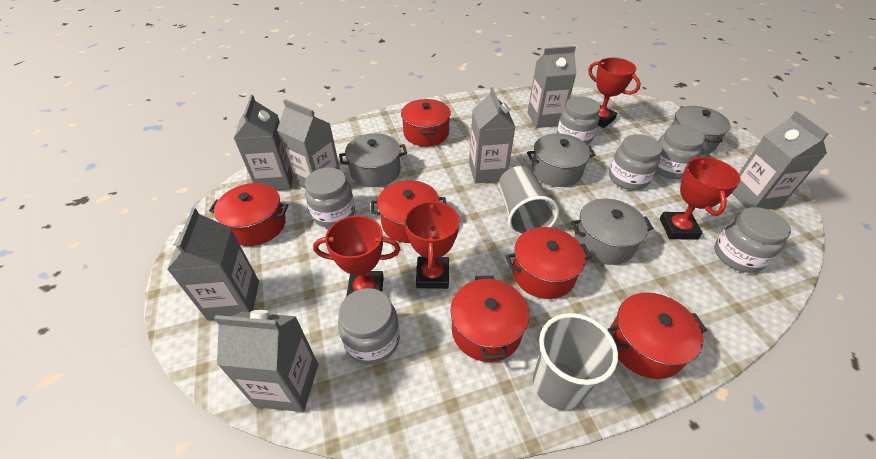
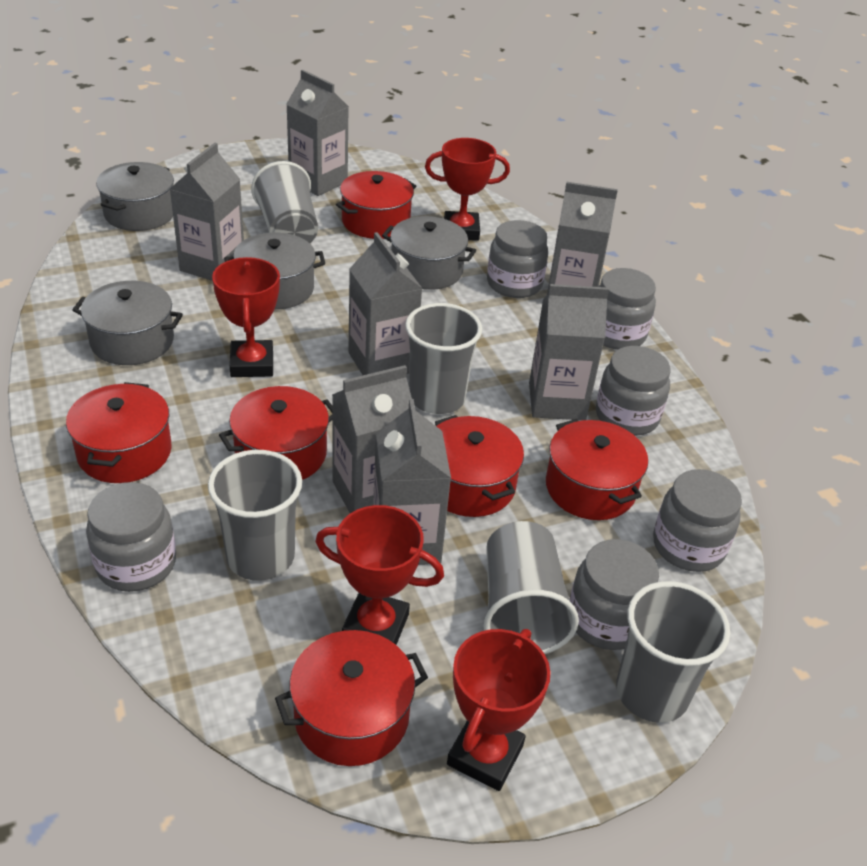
grey cup: 2 -> 5

